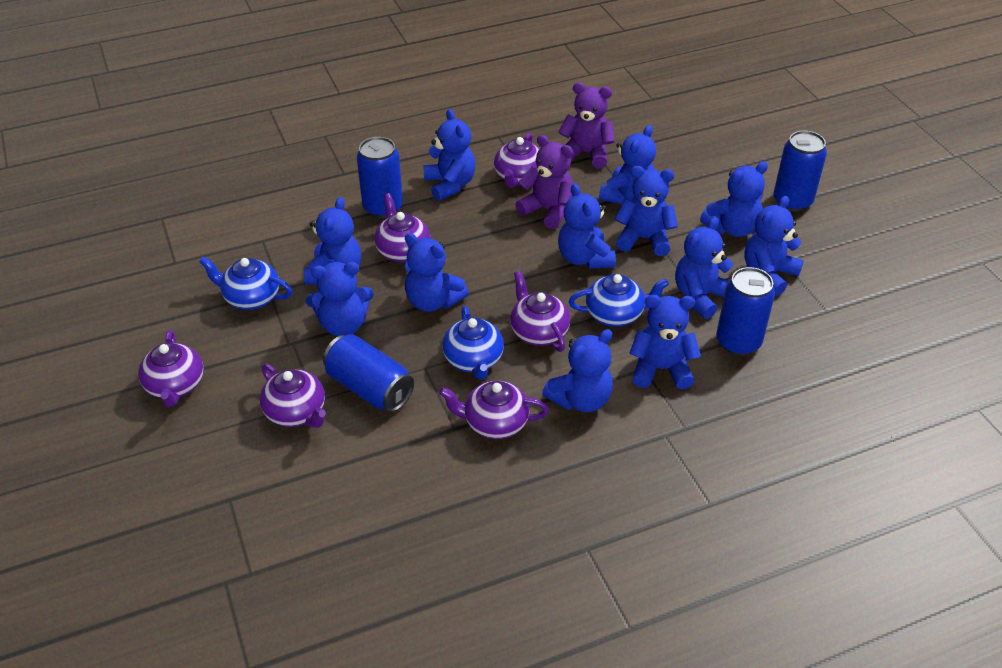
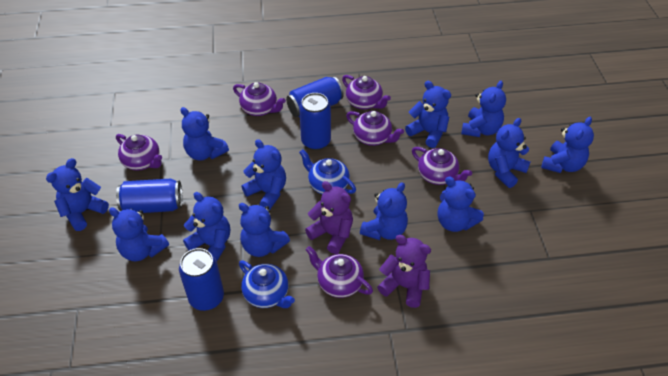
blue teapot: 3 -> 2

